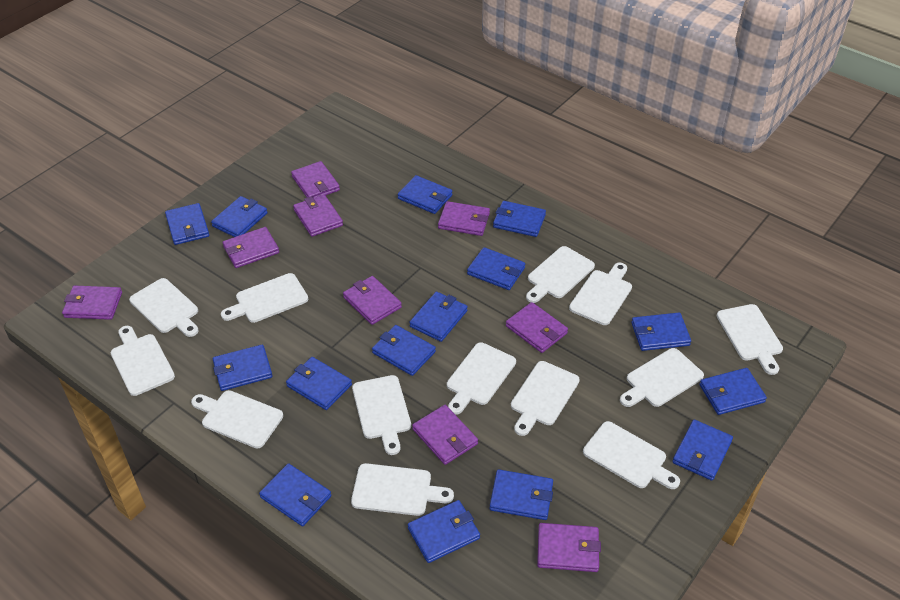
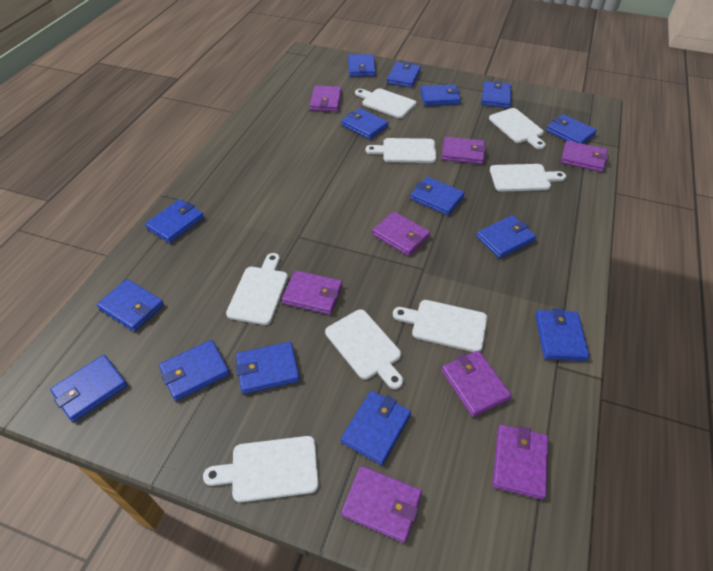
purple wallet: 9 -> 8
white cutting board: 13 -> 8

